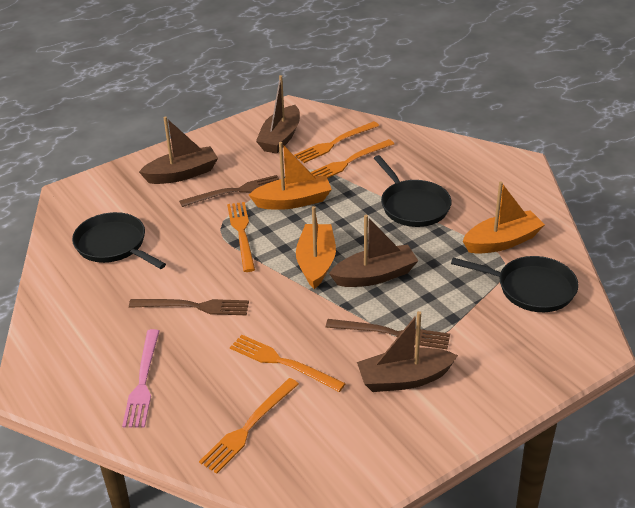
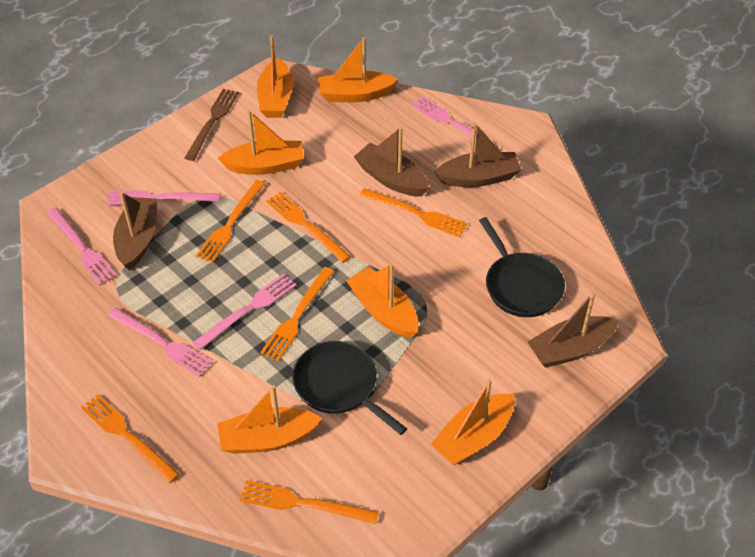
black pan: 3 -> 2
brown fork: 3 -> 1
orange boat: 3 -> 6
orange fork: 5 -> 6
pink fork: 1 -> 5

